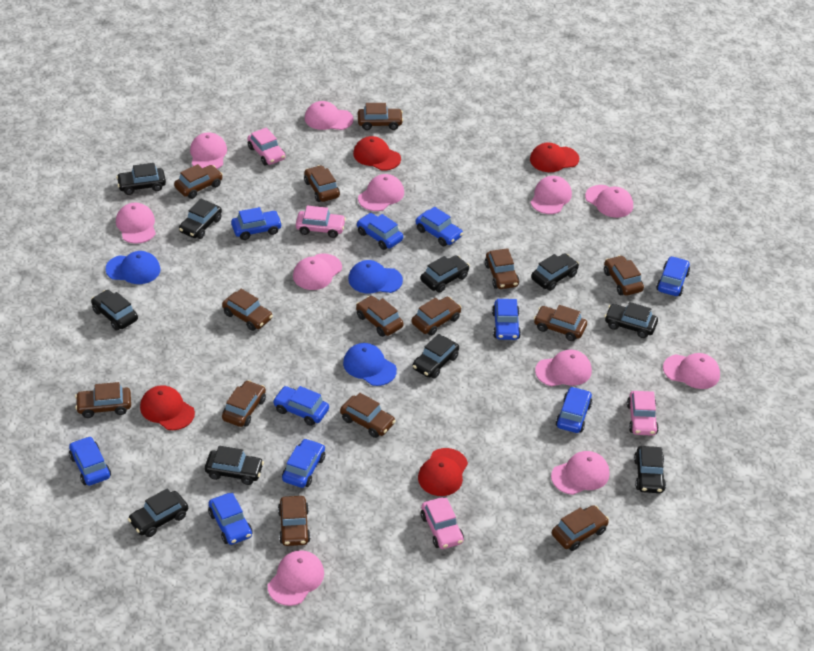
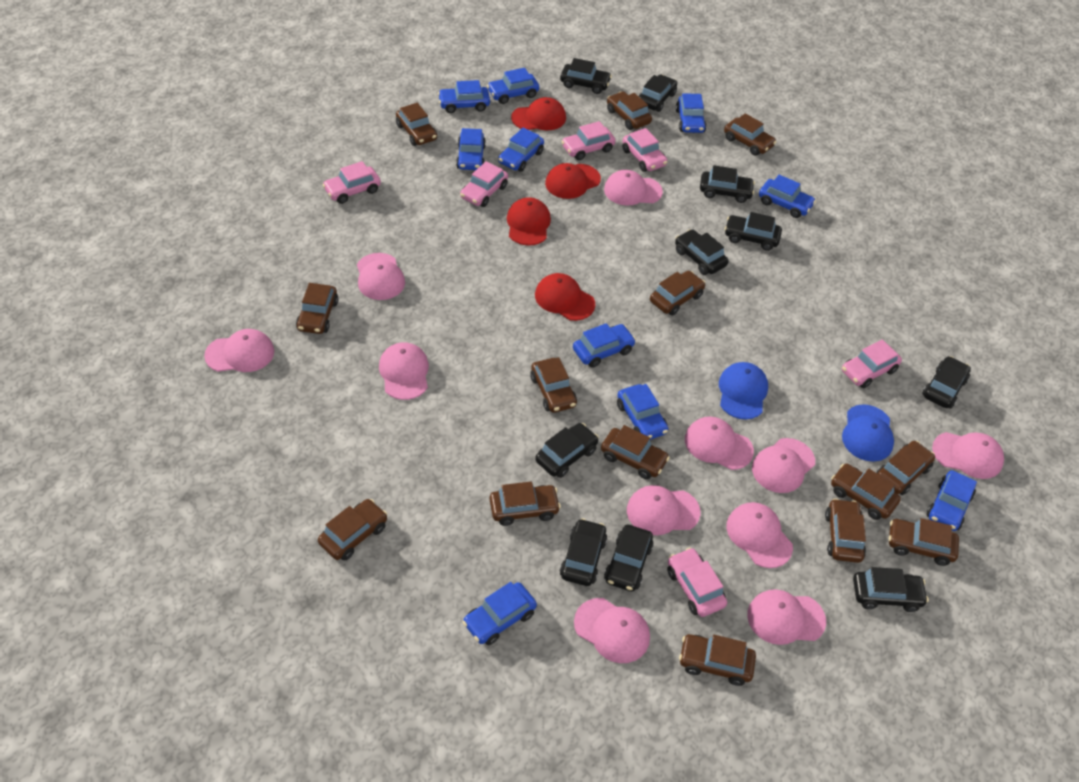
blue cap: 3 -> 2
pink car: 4 -> 6

